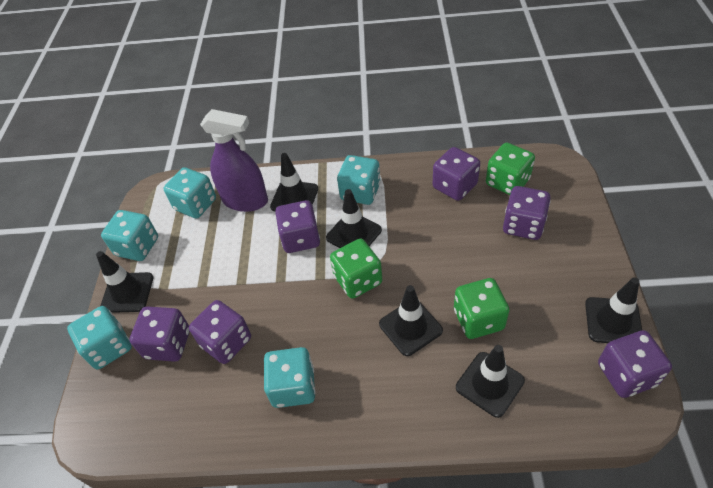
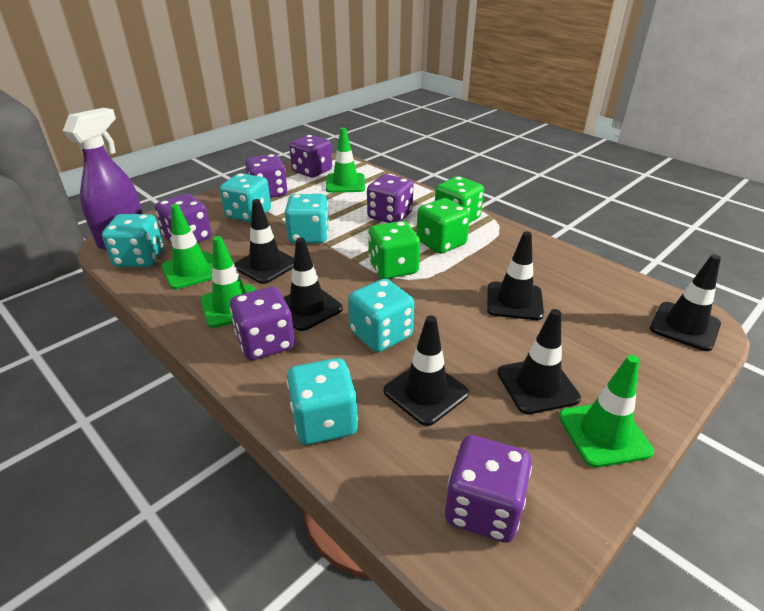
green traffic cone: 0 -> 4

